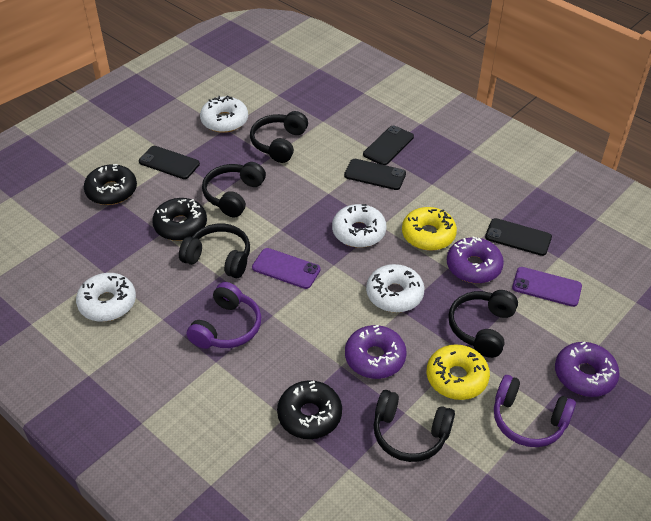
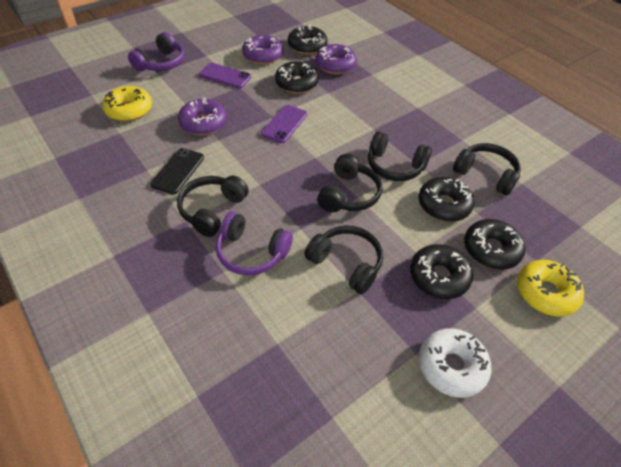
black donut: 3 -> 5
black phone: 4 -> 1
white donut: 4 -> 1

